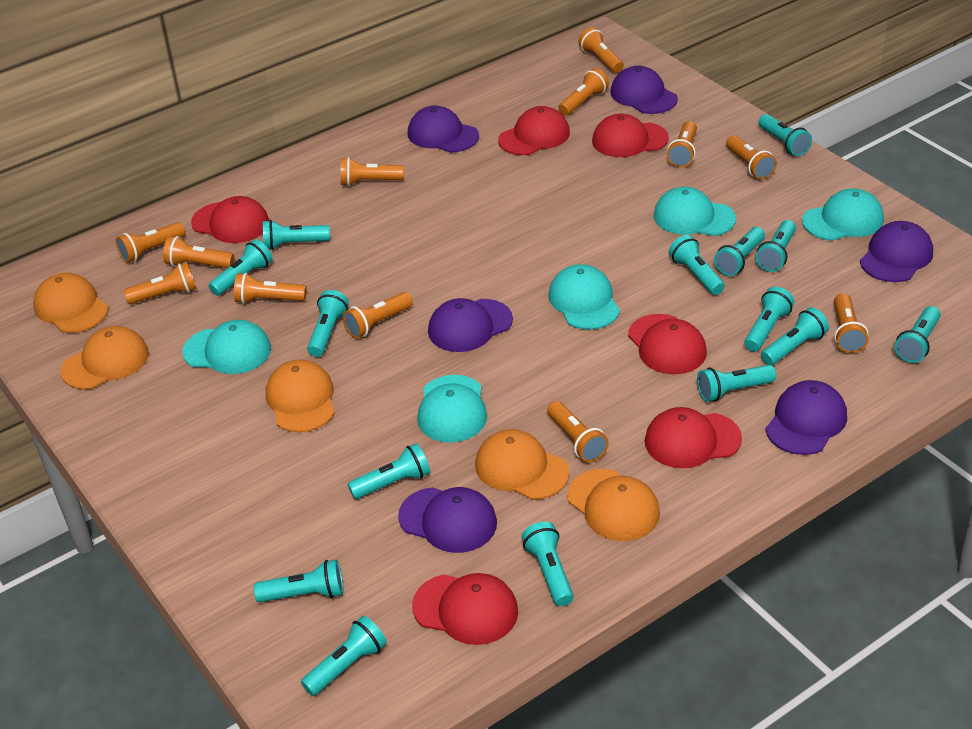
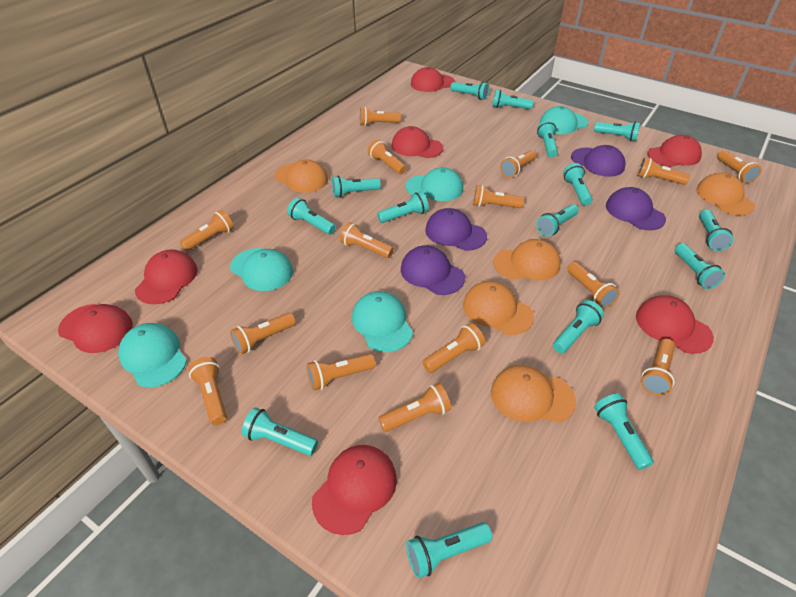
orange flashlight: 12 -> 15
purple cap: 6 -> 4
red cap: 6 -> 7

